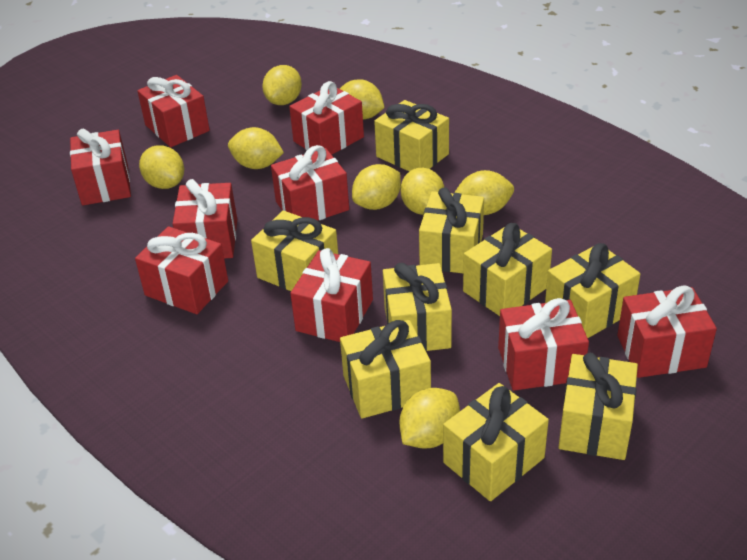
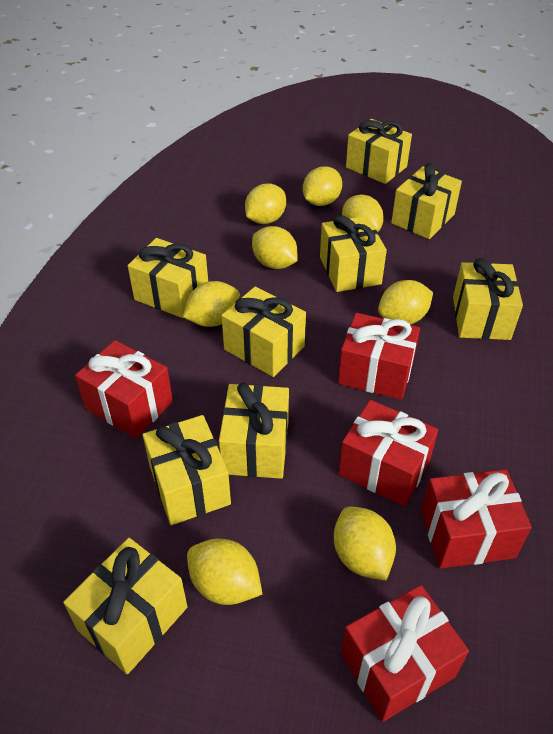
red gift: 9 -> 5

